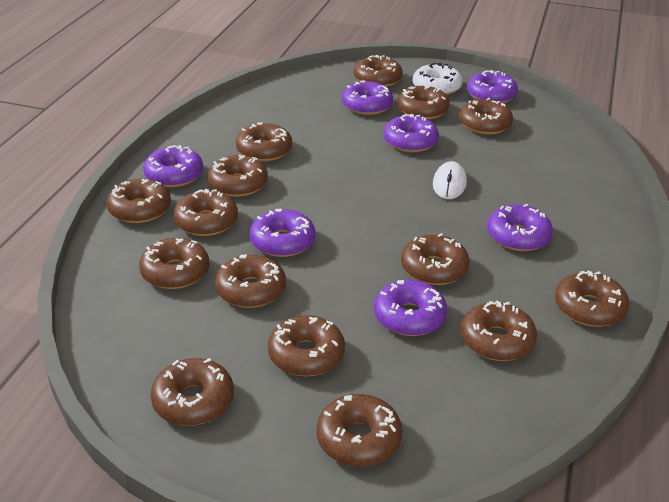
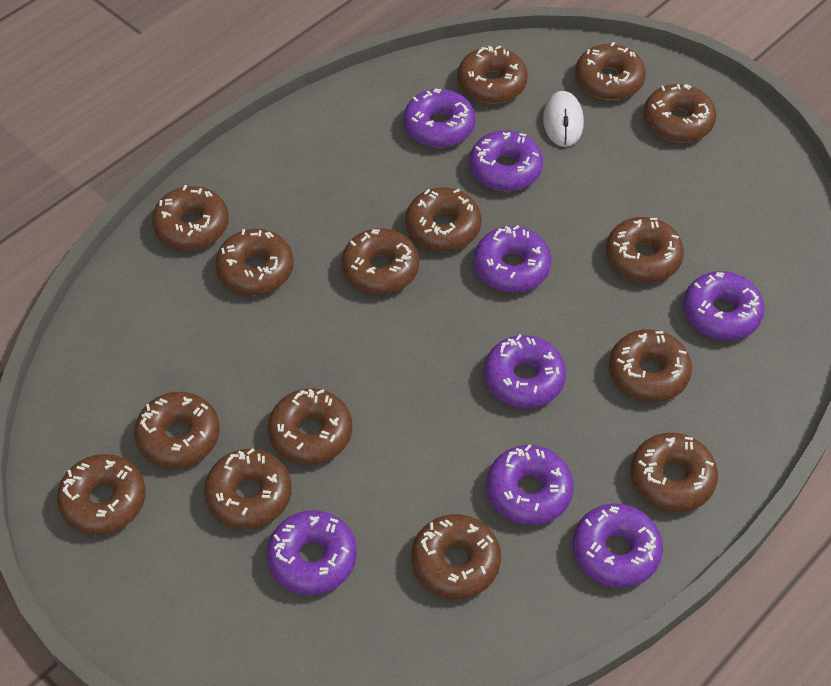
purple donut: 7 -> 8
white donut: 1 -> 0

